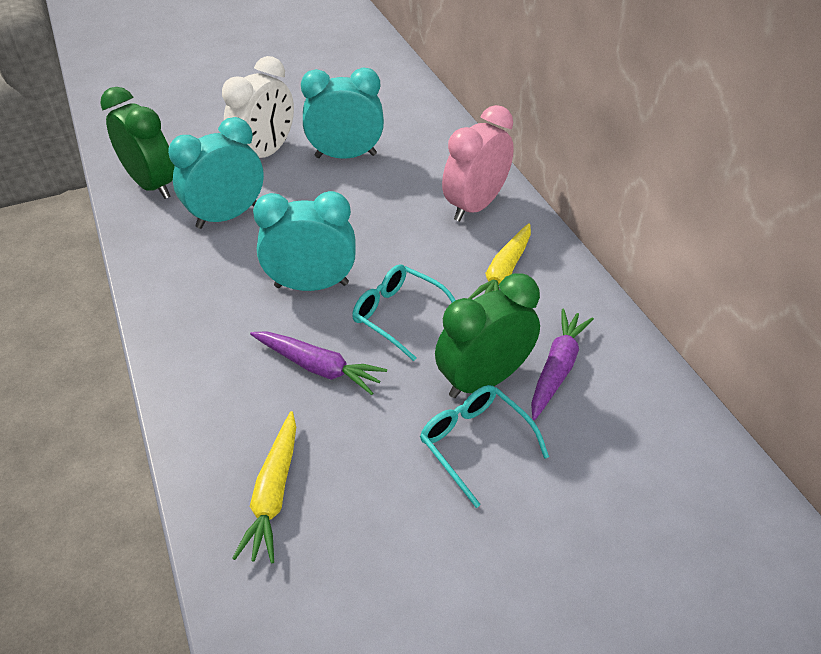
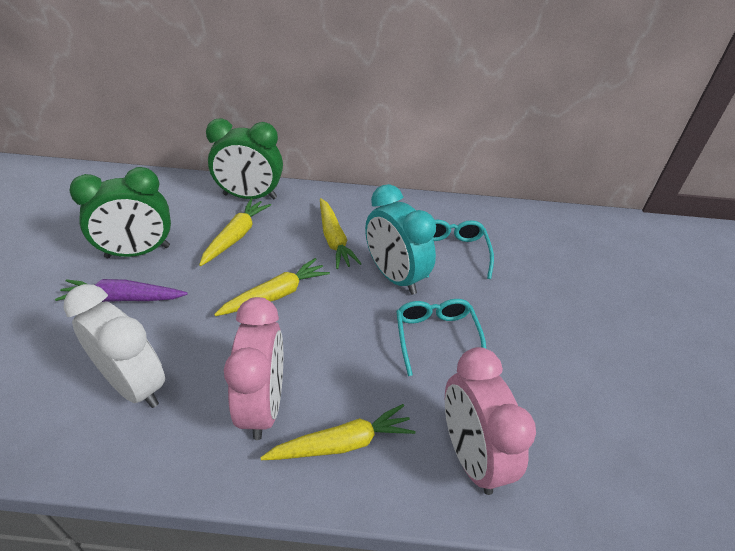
pink clock: 1 -> 2
purple carrot: 2 -> 1
turquoise clock: 3 -> 1
yellow carrot: 2 -> 4

